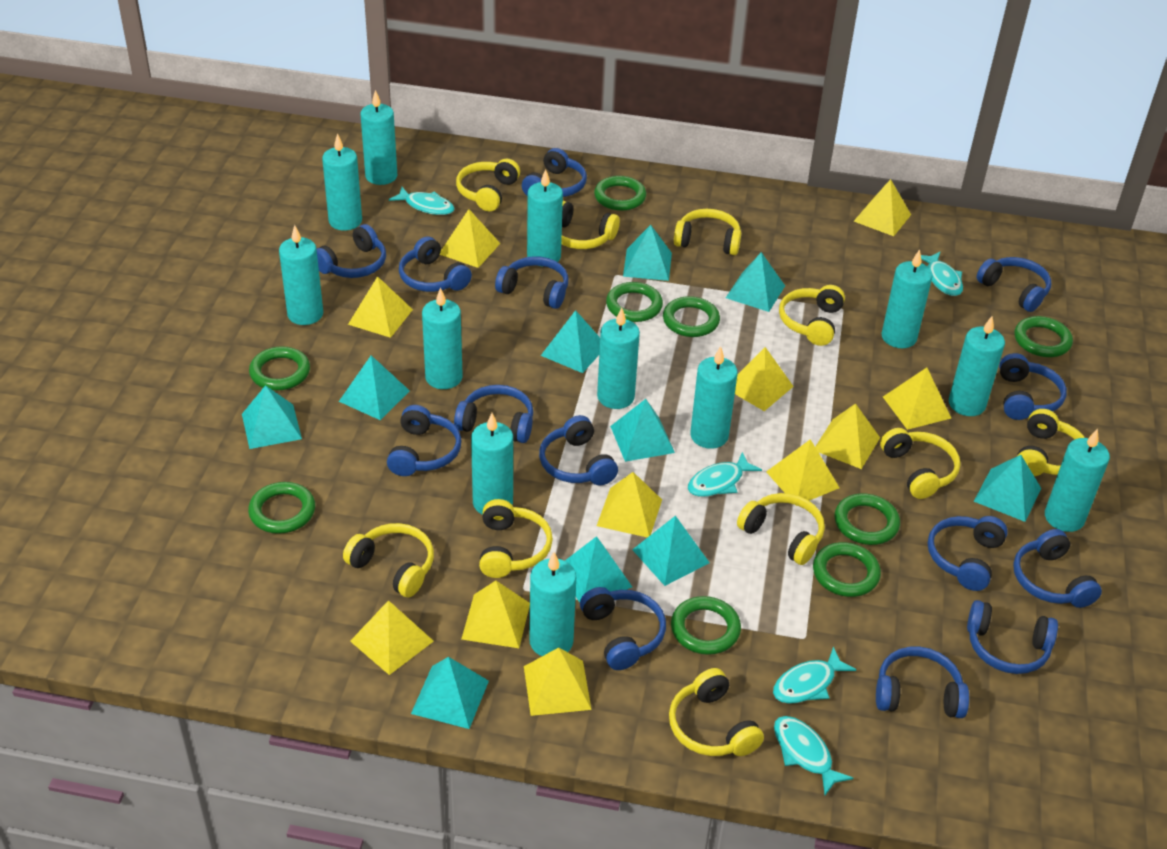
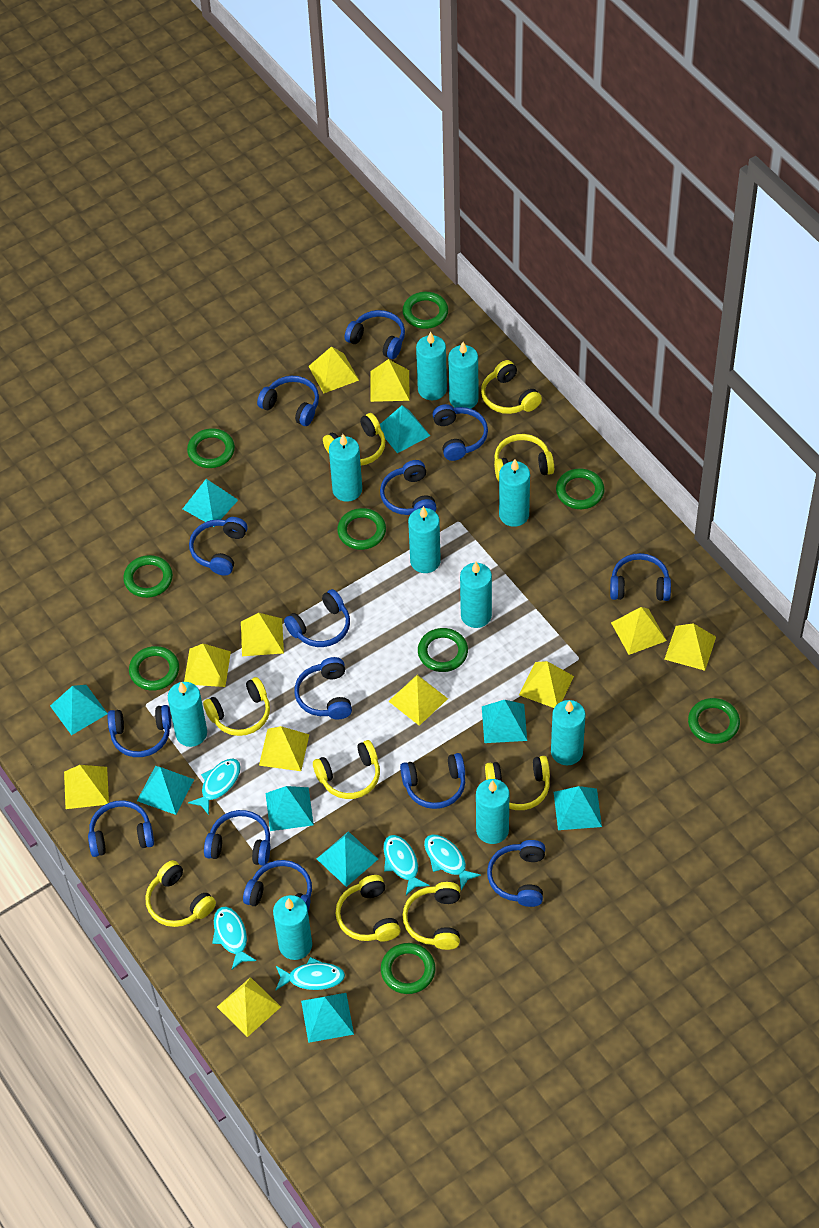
turquoise candle: 12 -> 10
turquoise pyramid: 10 -> 9
yellow headphones: 10 -> 9

